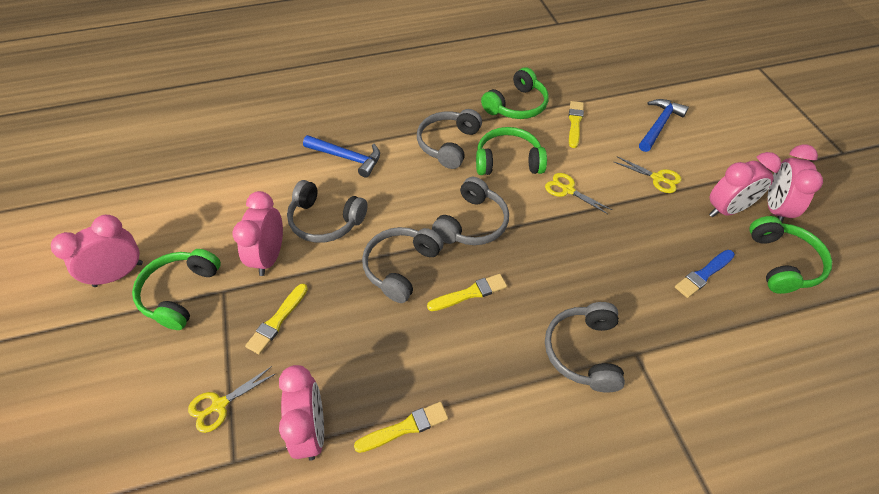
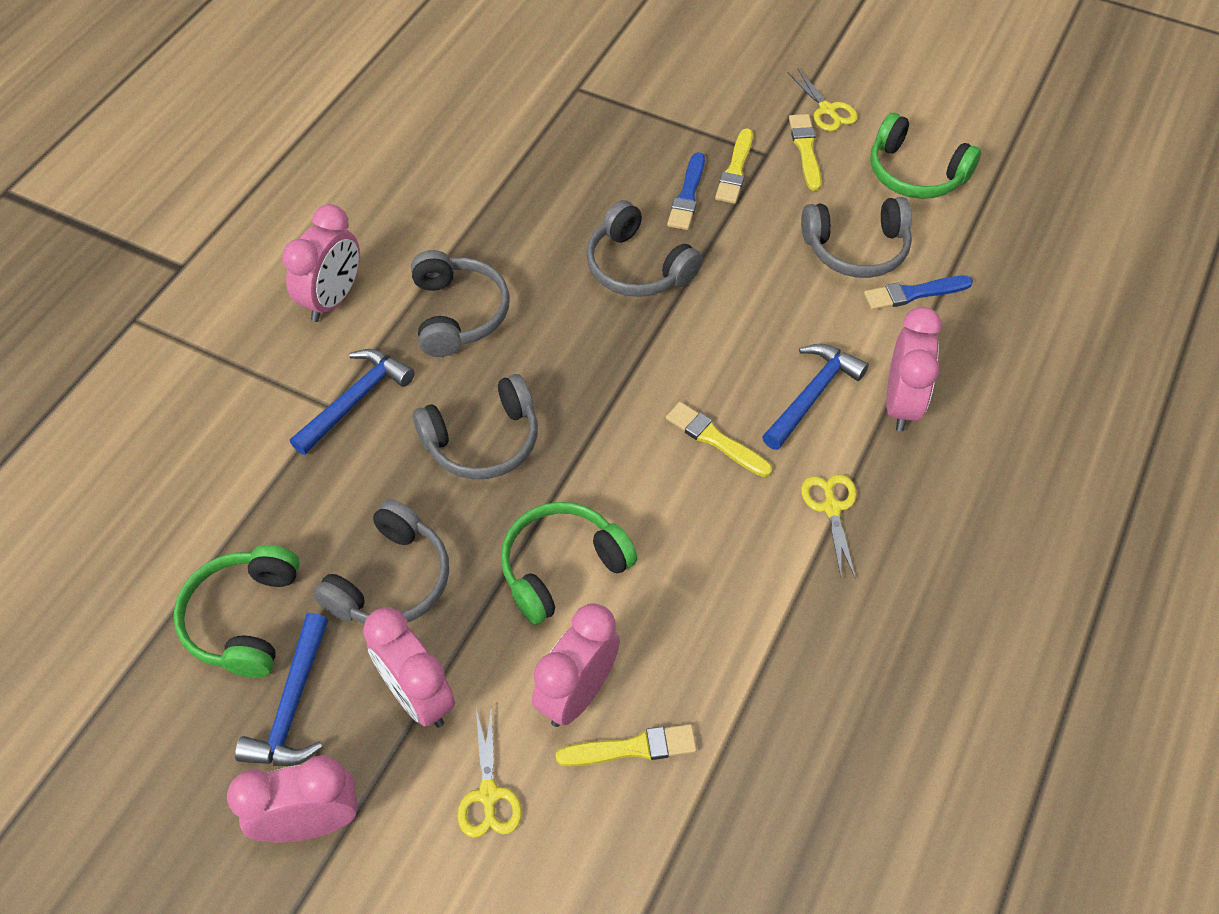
blue brush: 1 -> 2
blue hammer: 2 -> 3
green headphones: 4 -> 3

